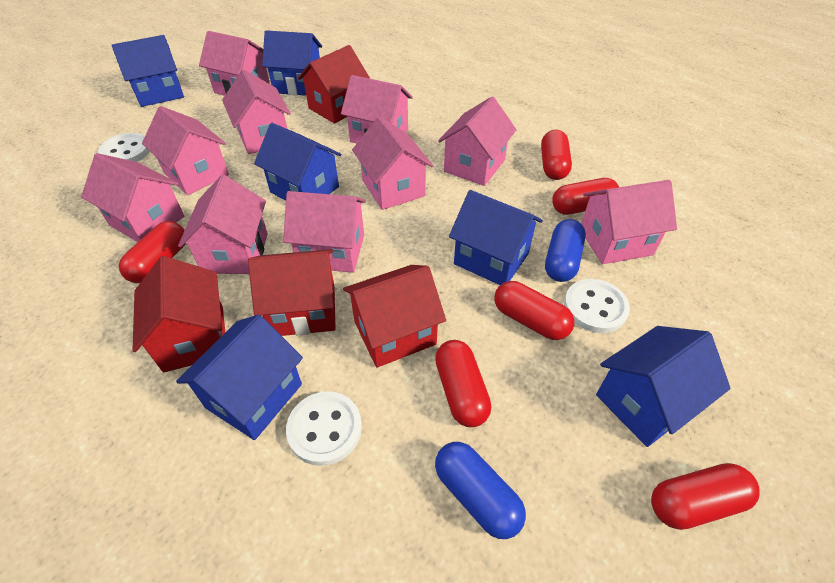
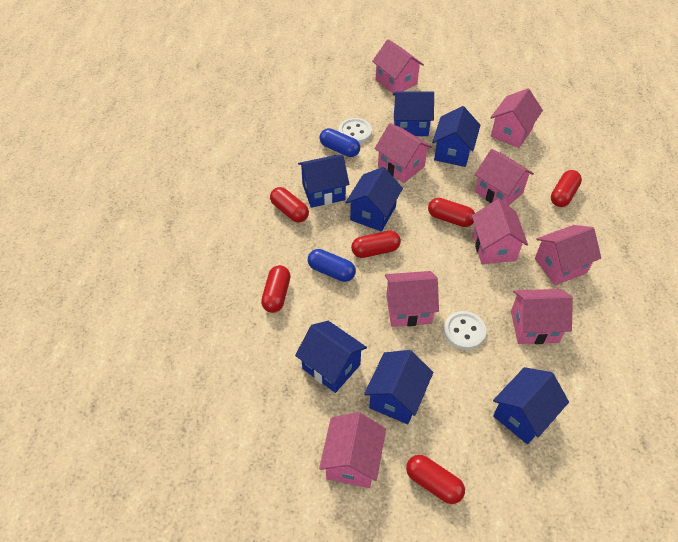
blue house: 6 -> 7
pink house: 10 -> 9
red house: 4 -> 0
white button: 3 -> 2

